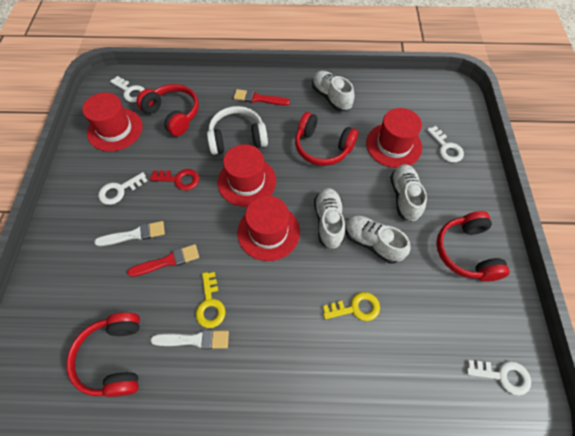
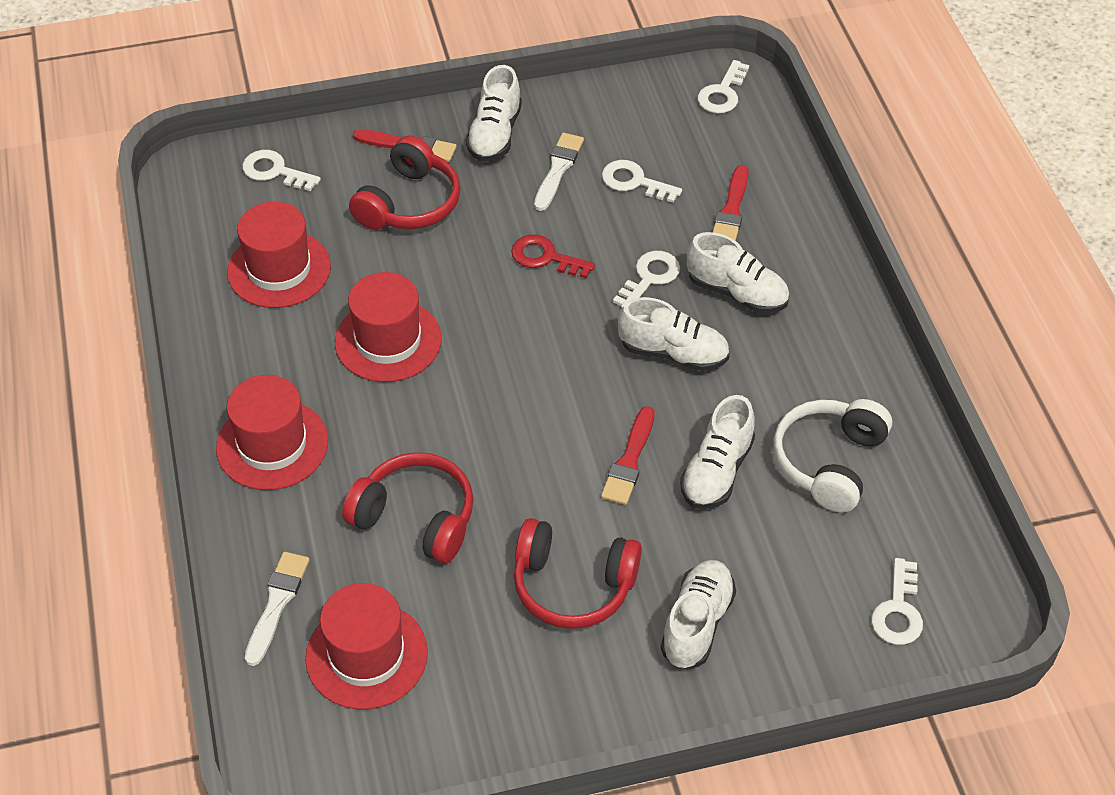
red brush: 2 -> 3
red headphones: 4 -> 3
white key: 4 -> 5
white shoe: 4 -> 5
yellow key: 2 -> 0

